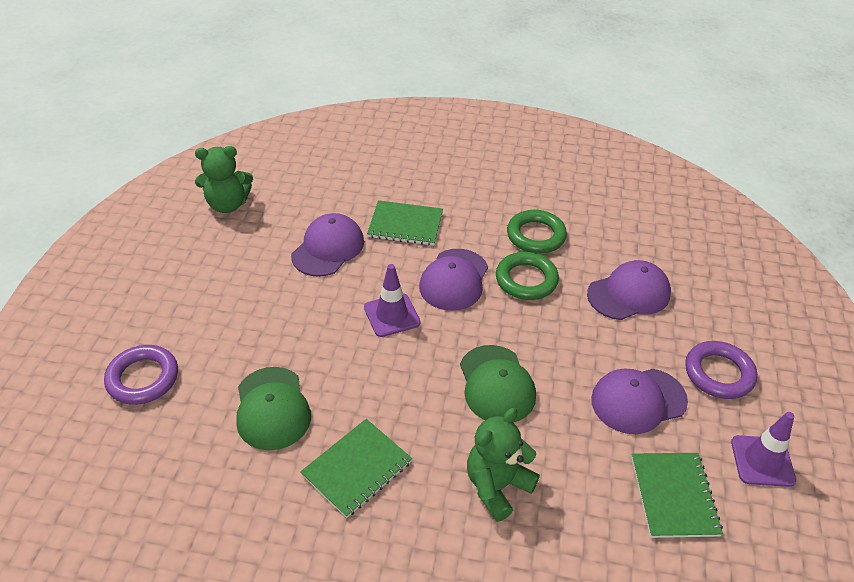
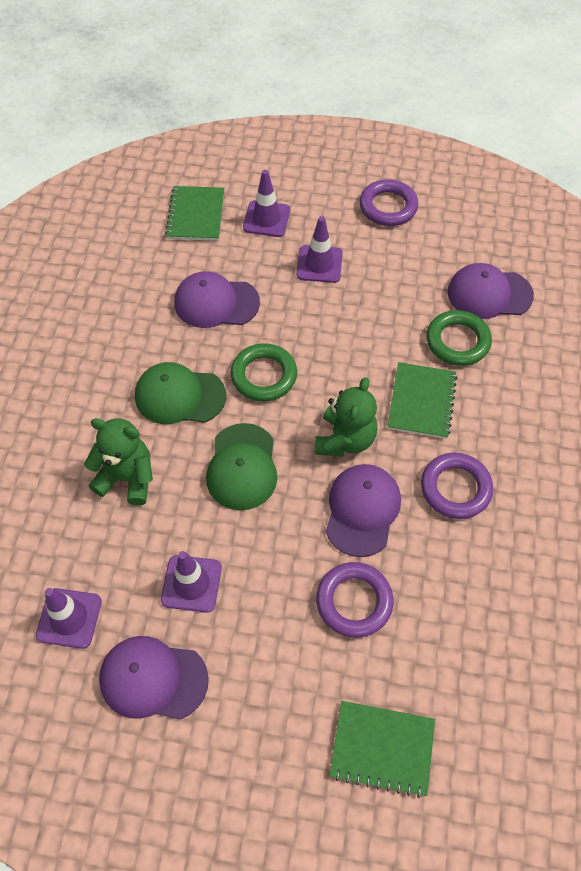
purple ring: 2 -> 3
purple traffic cone: 2 -> 4

